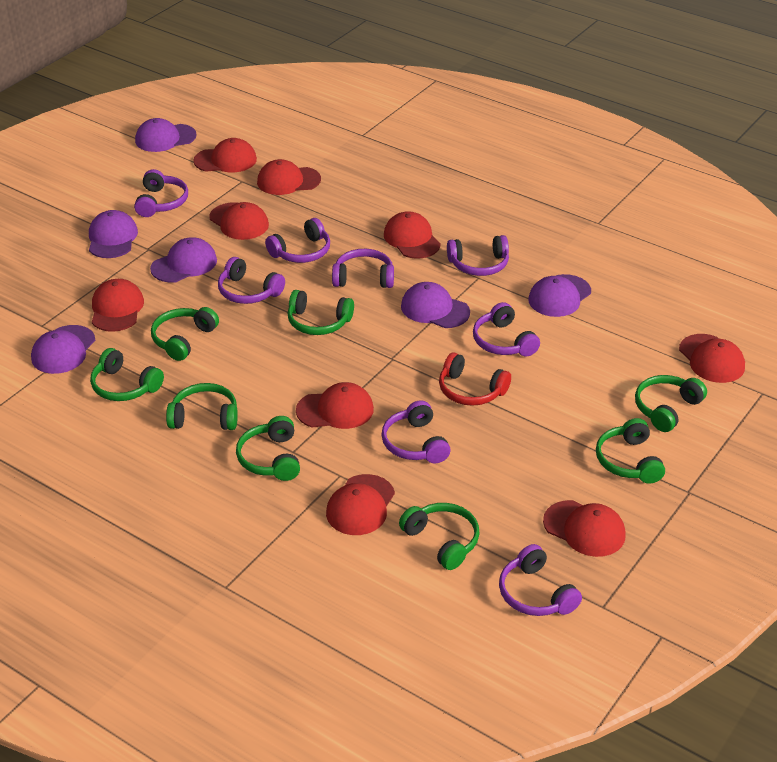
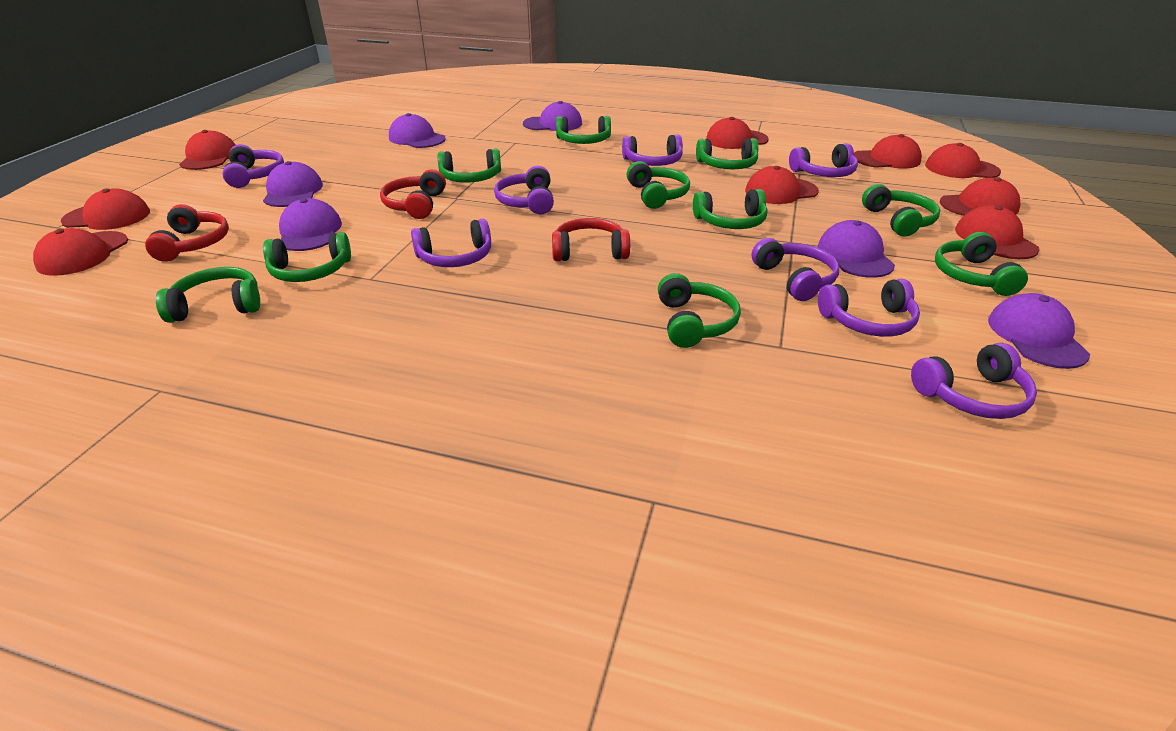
green headphones: 8 -> 10
red headphones: 1 -> 3

